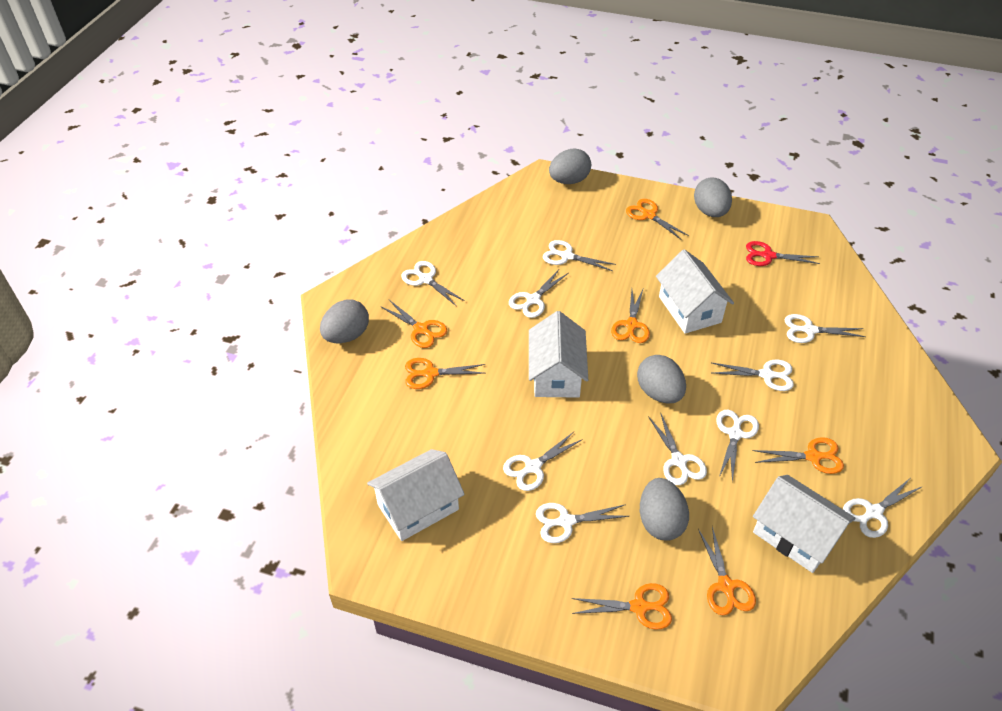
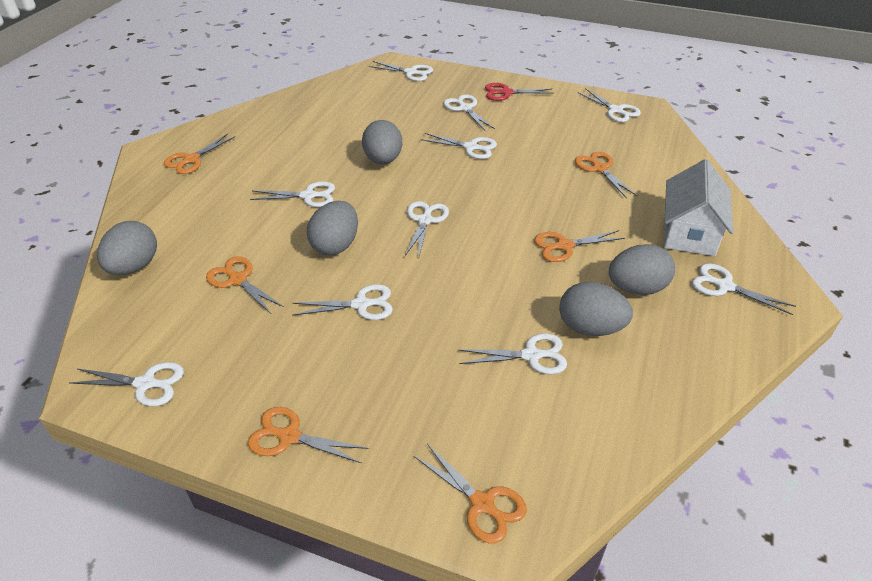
orange scissors: 7 -> 6
white house: 4 -> 1

